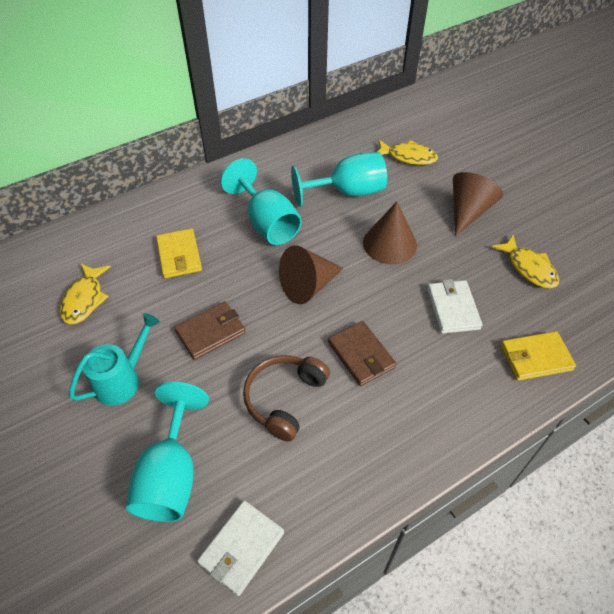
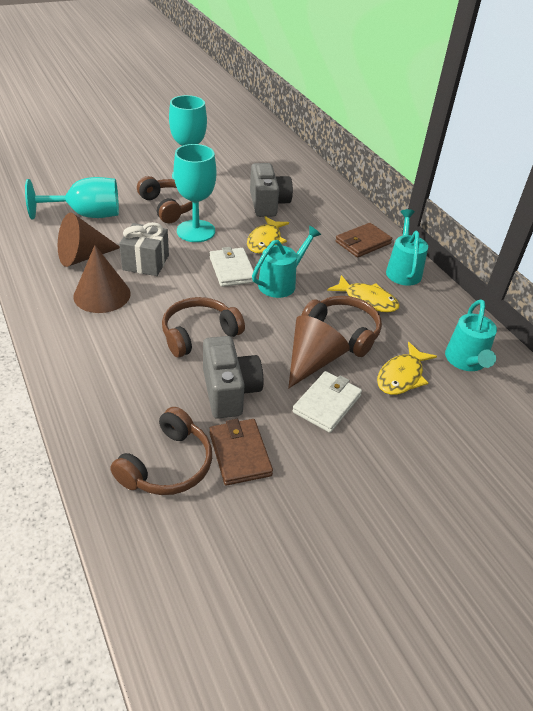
brown headphones: 1 -> 4
grey camera: 0 -> 2
grey gift: 0 -> 1
turquoise watering can: 1 -> 3
yellow wallet: 2 -> 0

